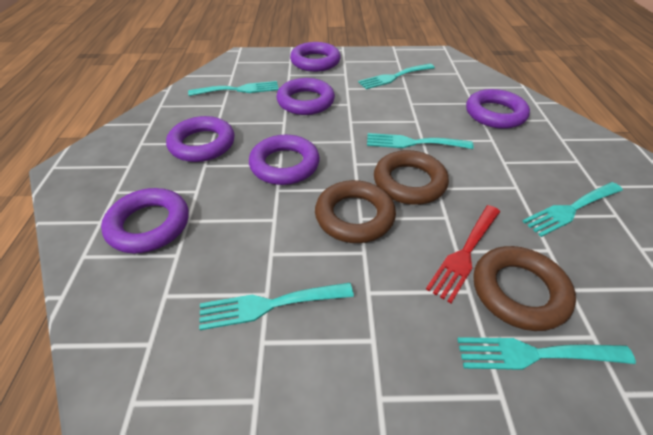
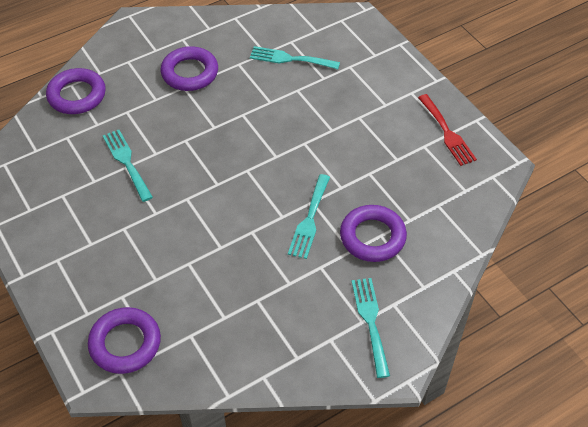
brown ring: 3 -> 0
purple ring: 6 -> 4
turquoise fork: 6 -> 4

